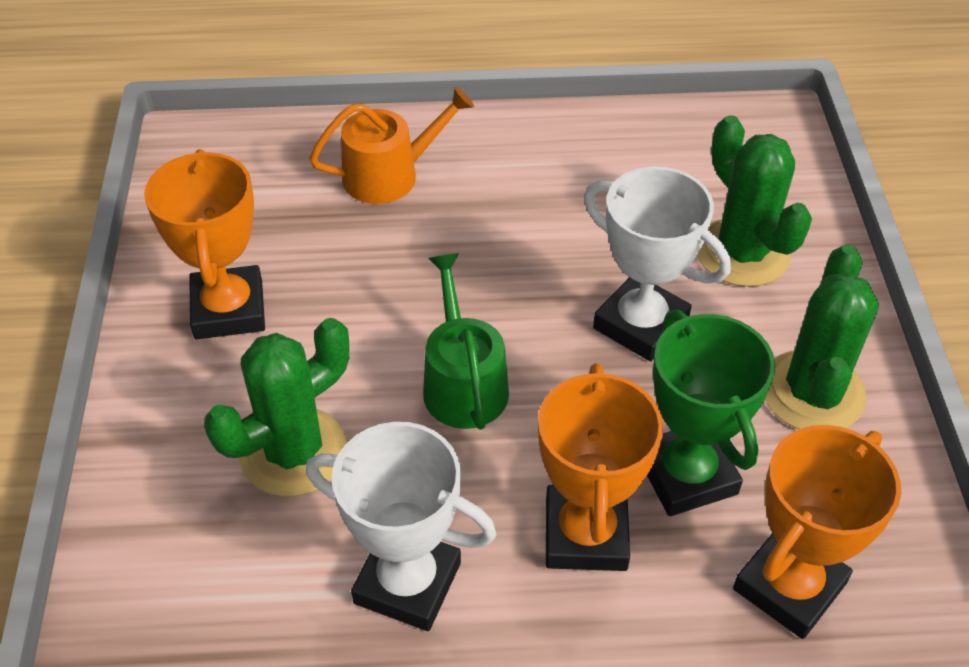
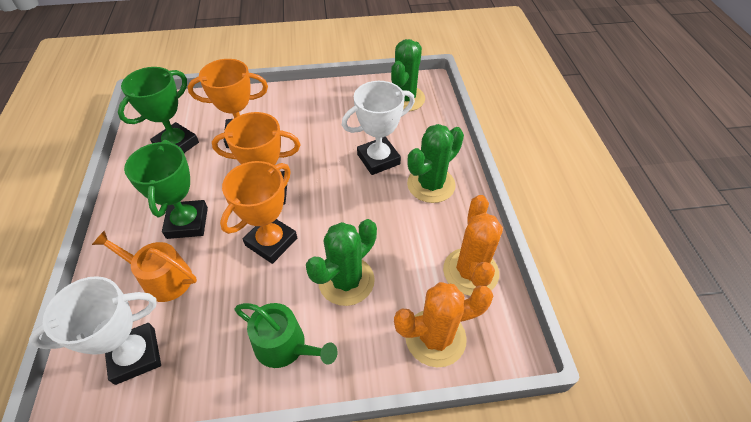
green trophy: 1 -> 2
orange cactus: 0 -> 2

